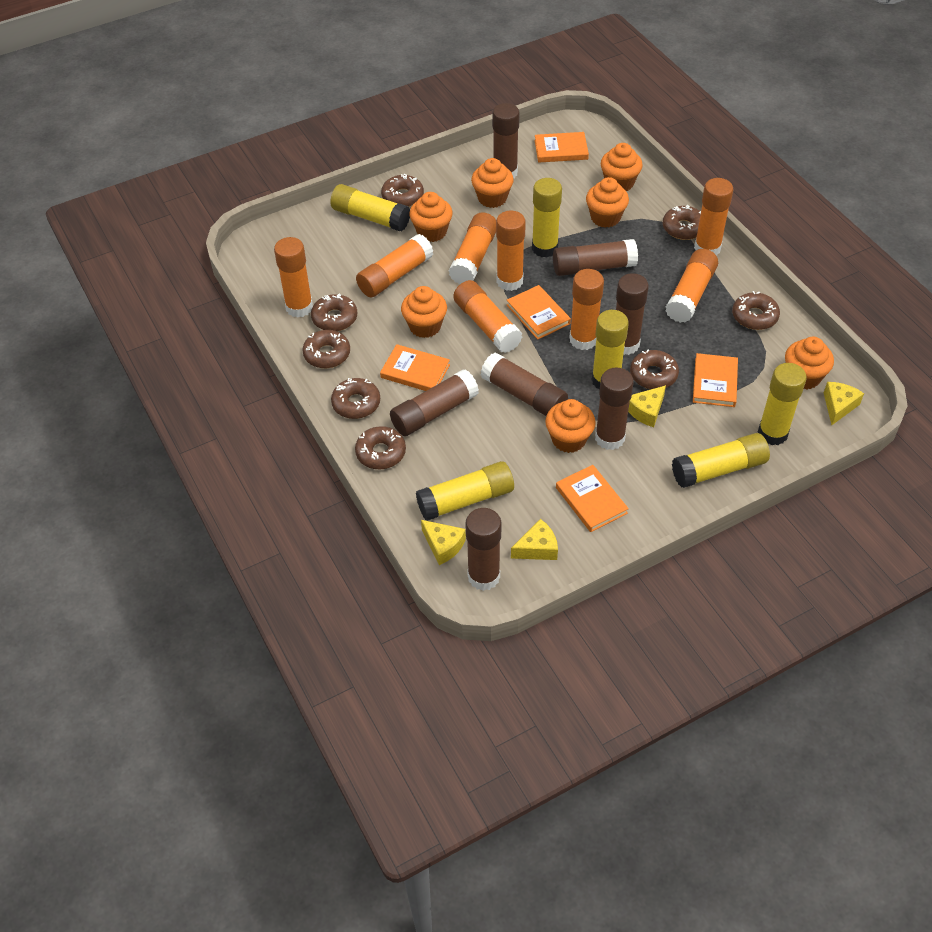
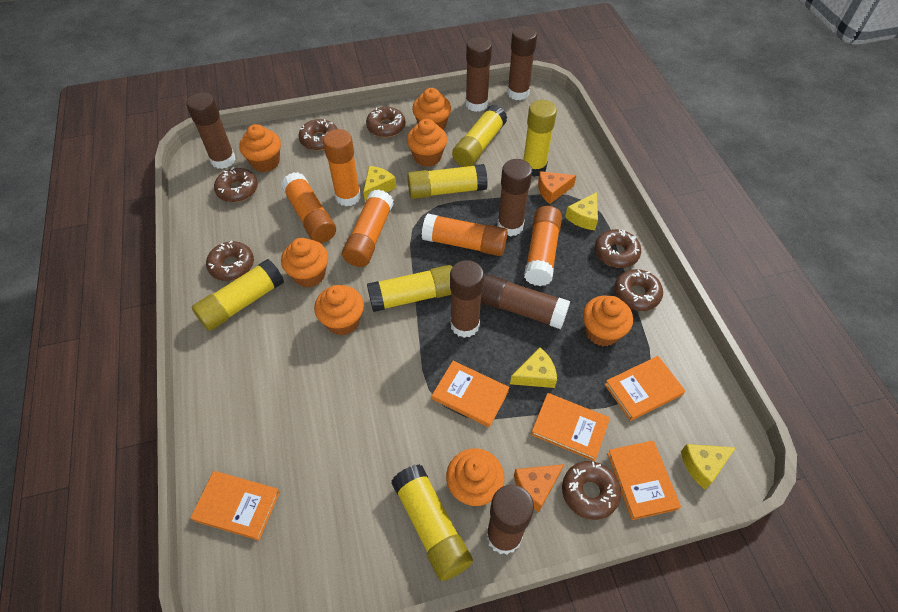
brown donut: 8 -> 7
orange cheese: 0 -> 2
orange glue stick: 8 -> 5

